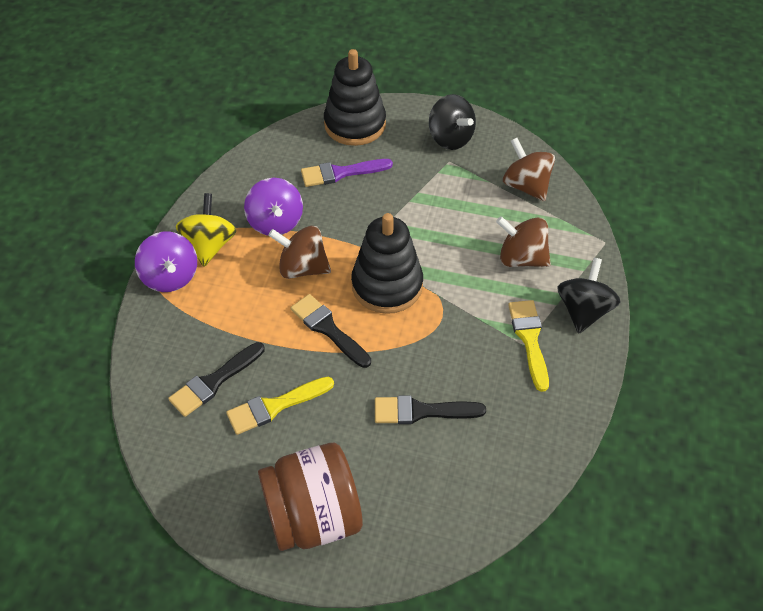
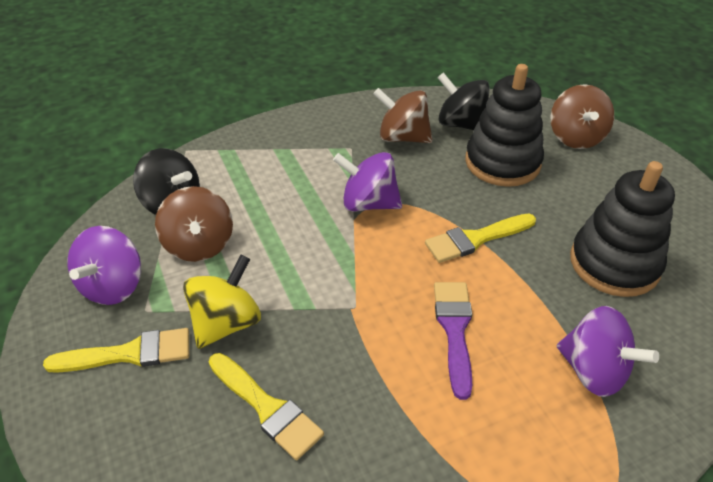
black brush: 3 -> 0
brown jar: 1 -> 0
purple spinning top: 2 -> 3
yellow brush: 2 -> 3

